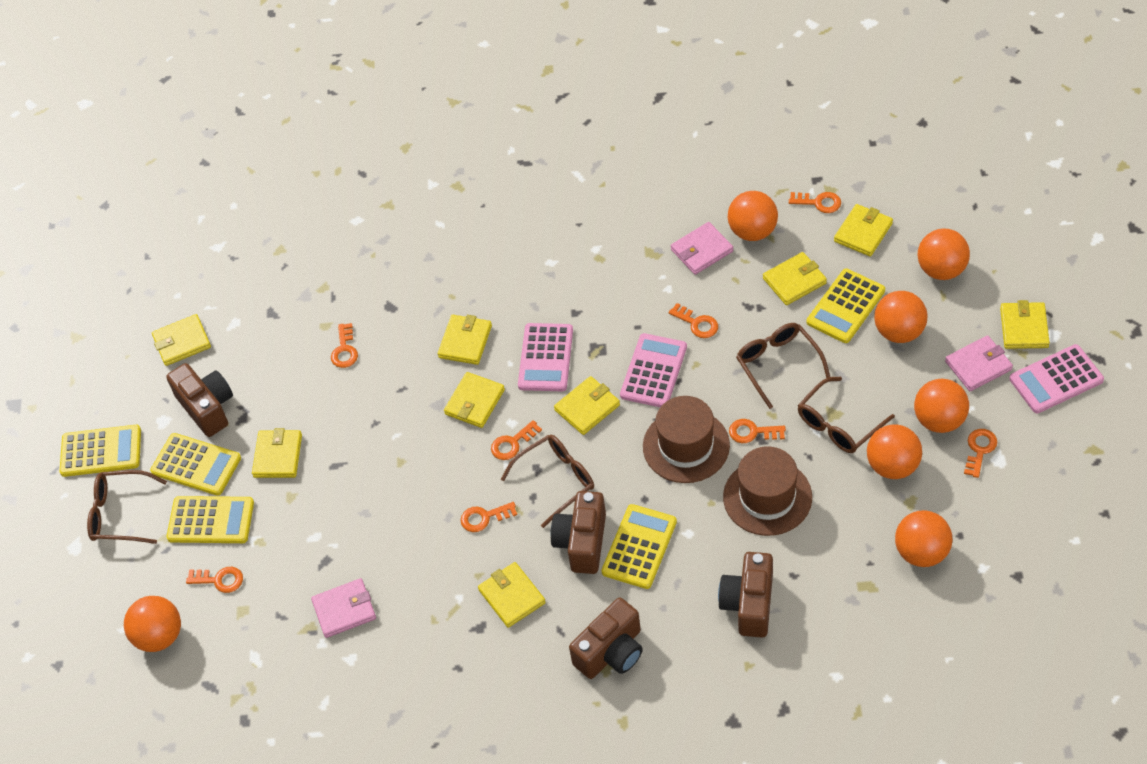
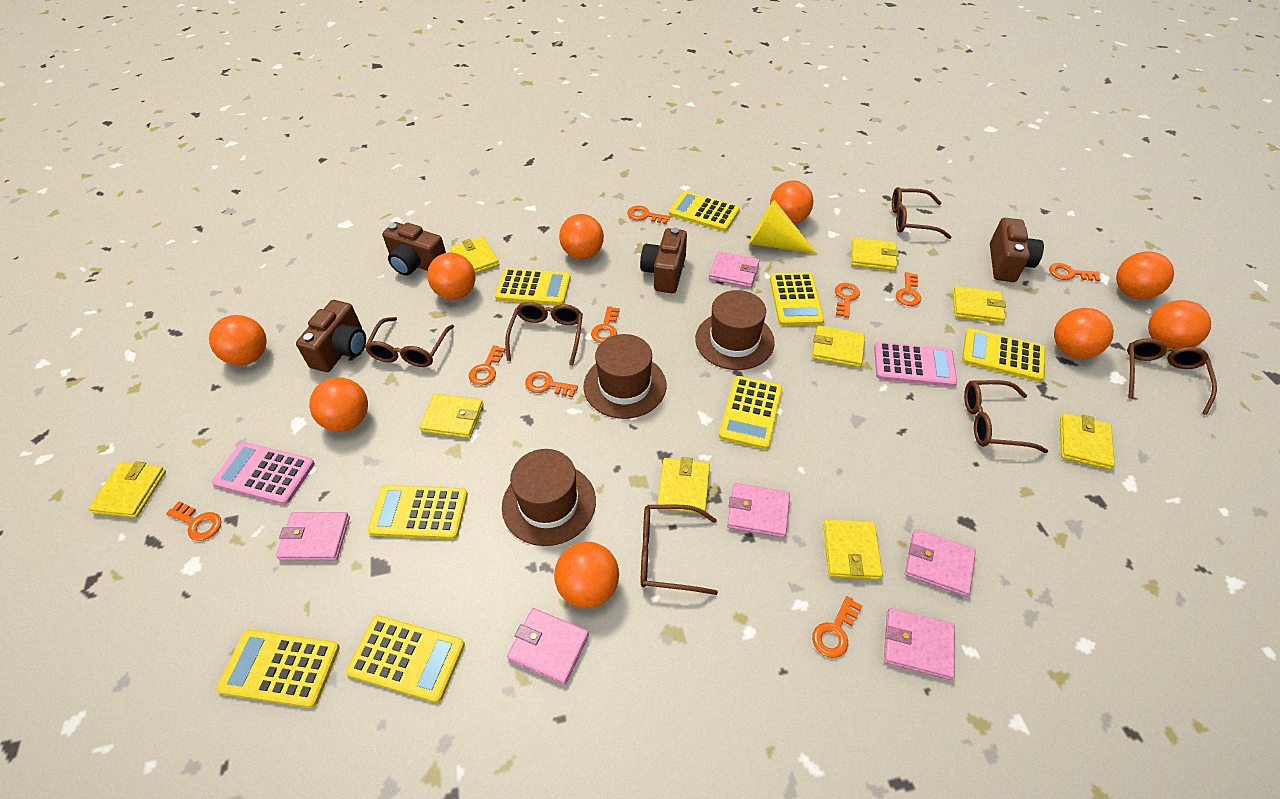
brown glasses: 4 -> 6
brown hat: 2 -> 3
orange ball: 7 -> 9
orange key: 8 -> 9
pink calculator: 3 -> 2
pink wallet: 3 -> 6
yellow calculator: 5 -> 8
yellow cone: 0 -> 1

